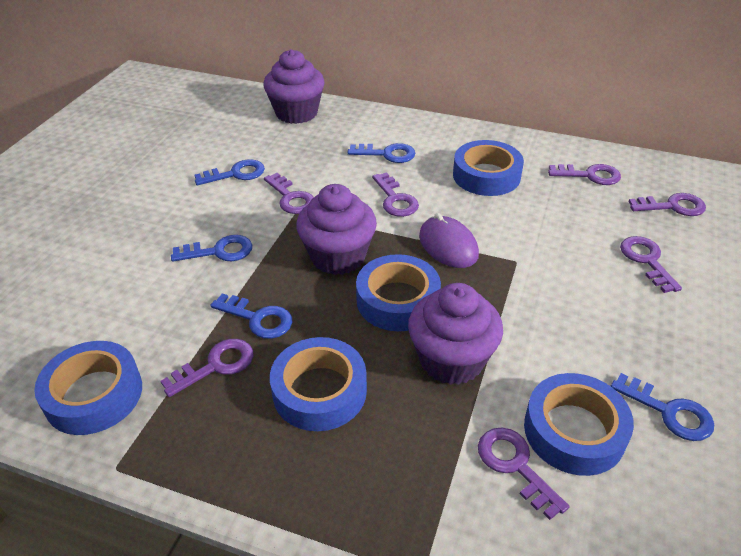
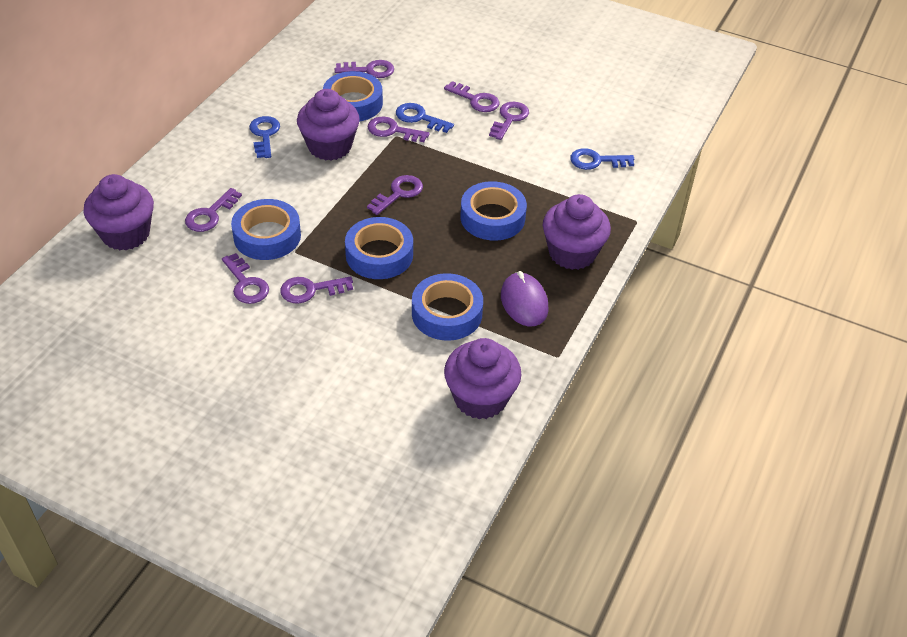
blue key: 5 -> 3
purple cupcake: 3 -> 4
purple key: 7 -> 8

